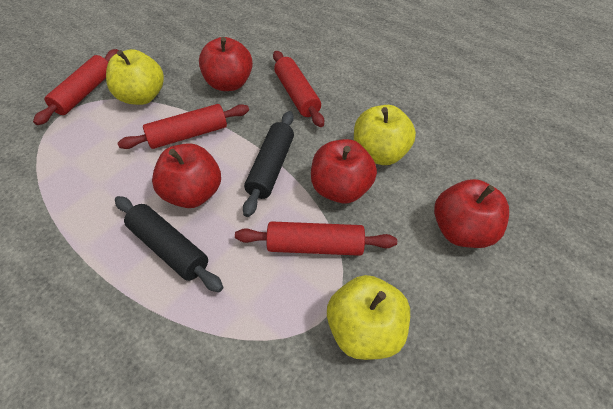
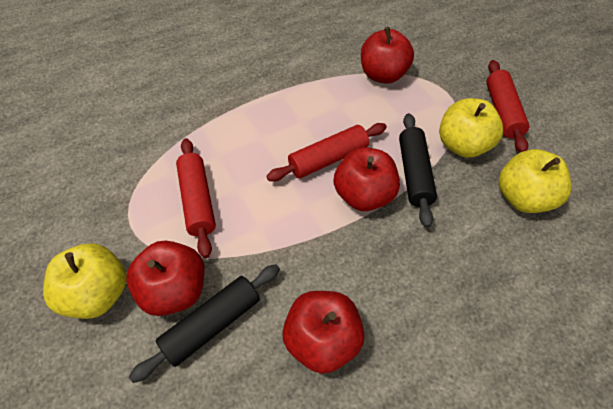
red rolling pin: 4 -> 3

